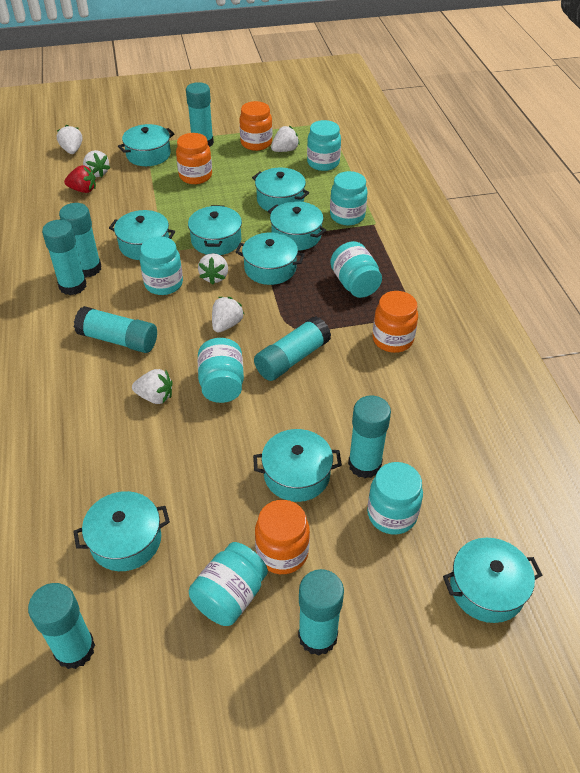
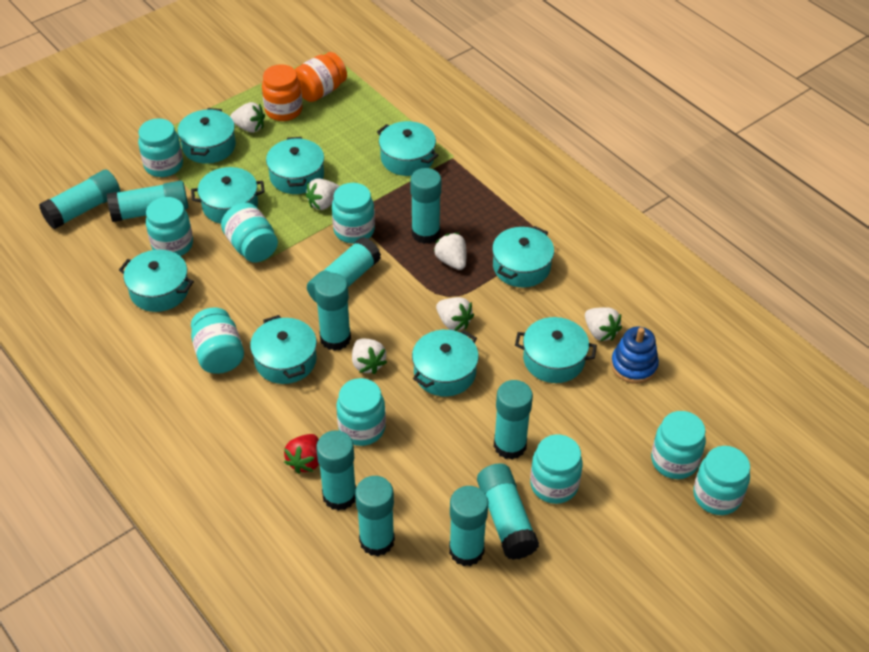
blue stacking toy: 0 -> 1
orange jar: 4 -> 2
turquoise glue stick: 8 -> 10
turquoise jar: 7 -> 9

